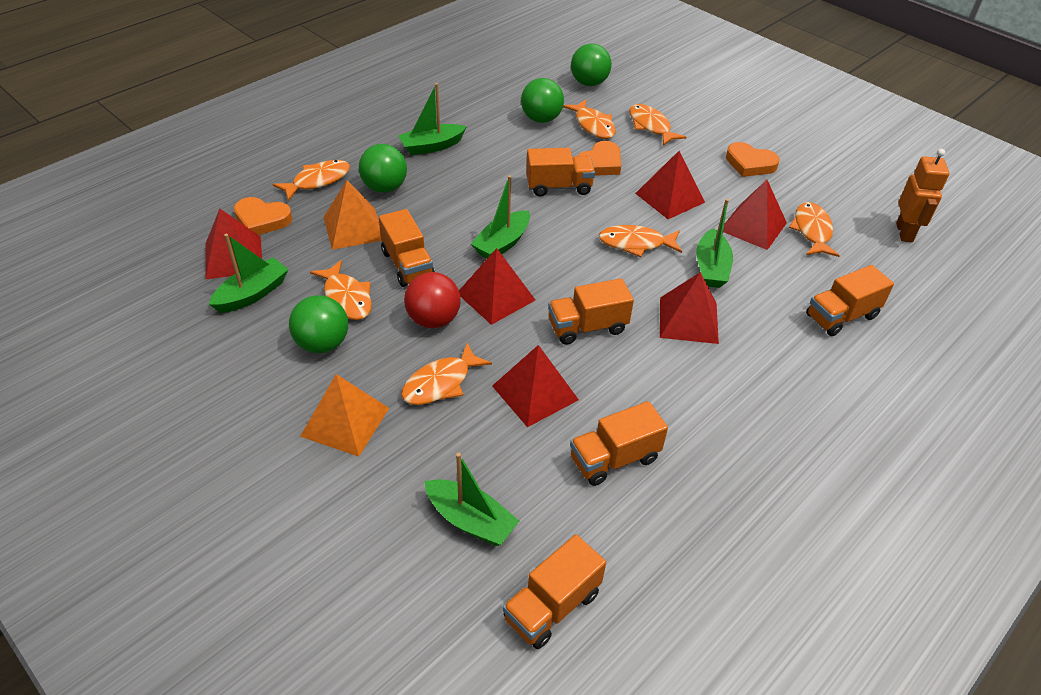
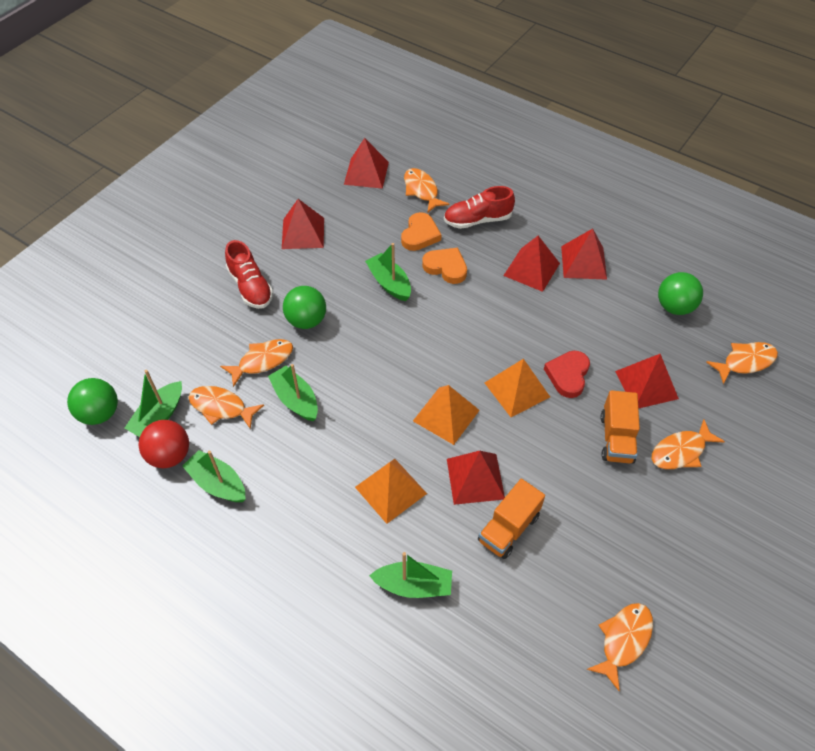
green ball: 4 -> 3
orange fish: 7 -> 6
orange heart: 3 -> 2
orange pyramid: 2 -> 3
orange robot: 1 -> 0
orange truck: 6 -> 2
red heart: 0 -> 1
red shoe: 0 -> 2

